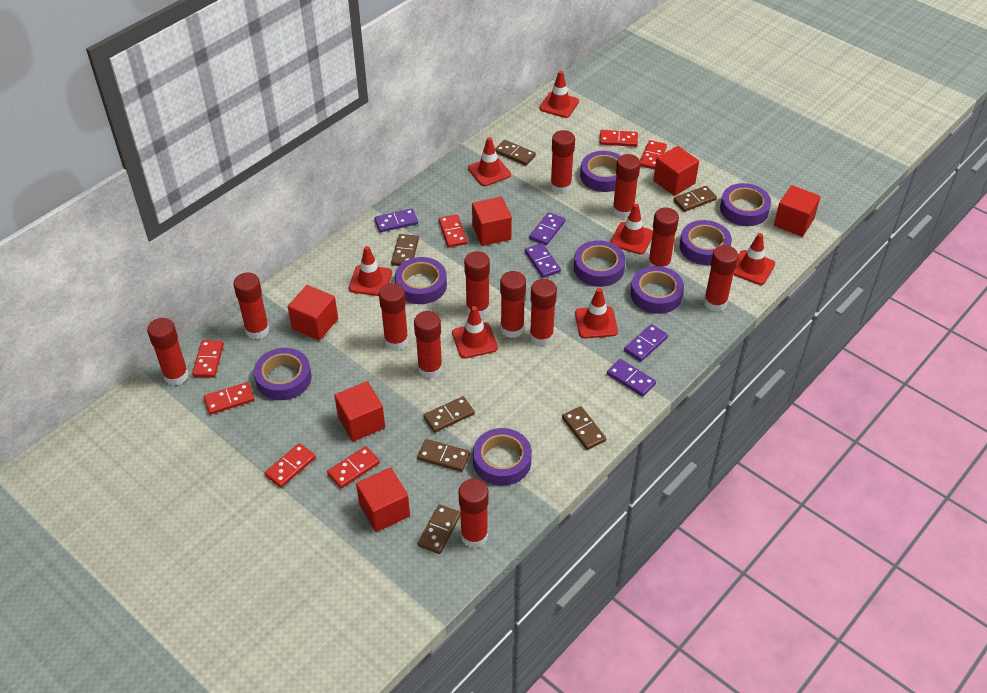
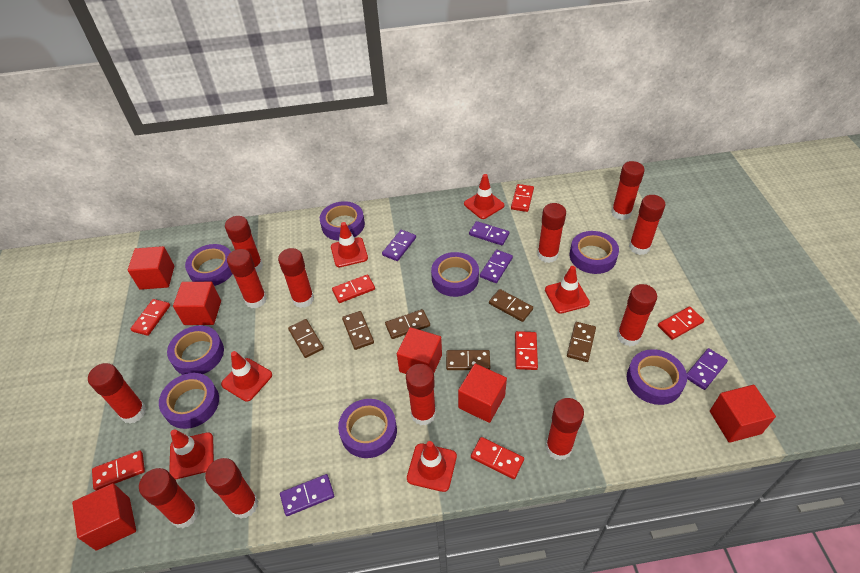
brown domino: 7 -> 6
red traffic cone: 7 -> 6

